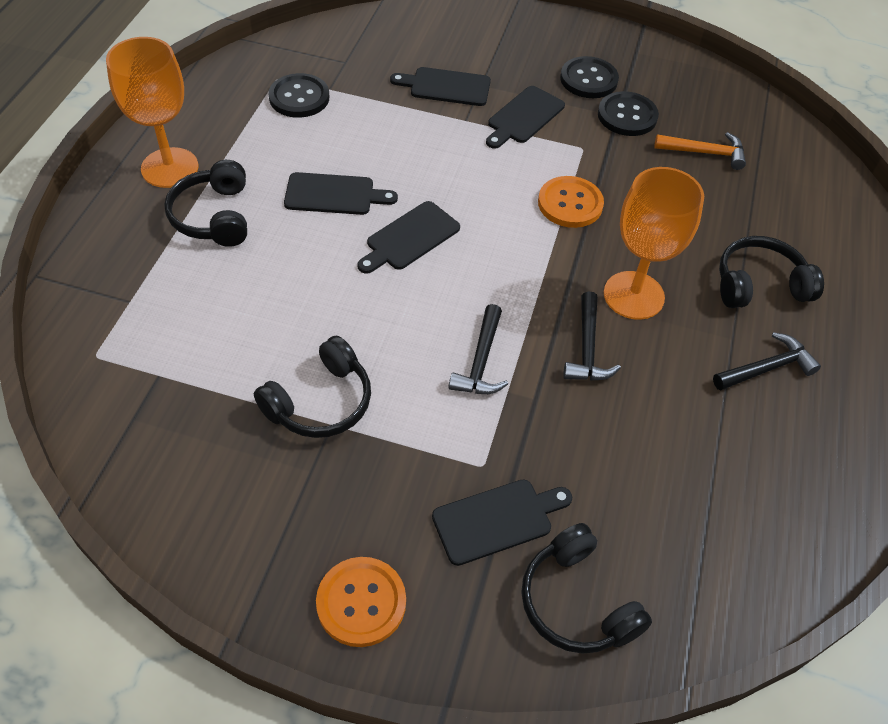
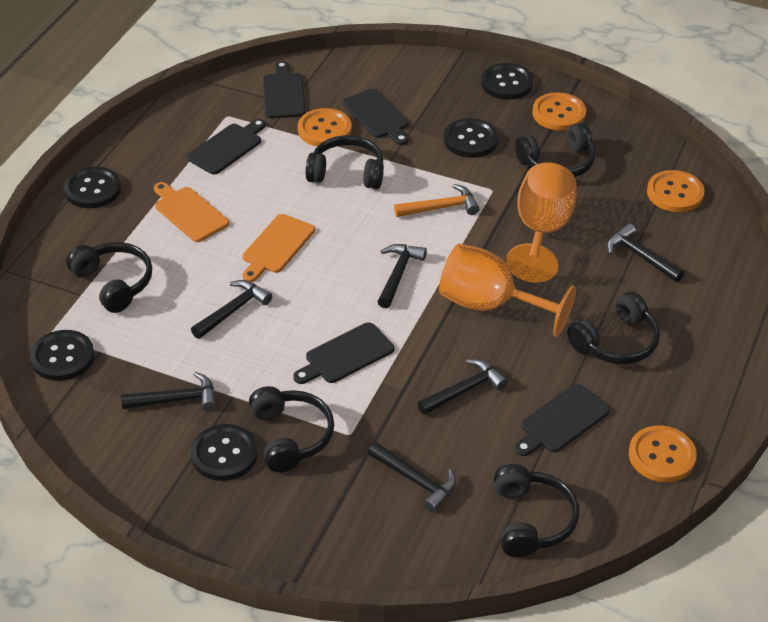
black button: 3 -> 5
black hammer: 3 -> 6
black headphones: 4 -> 6
orange button: 2 -> 4
orange cutting board: 0 -> 2

